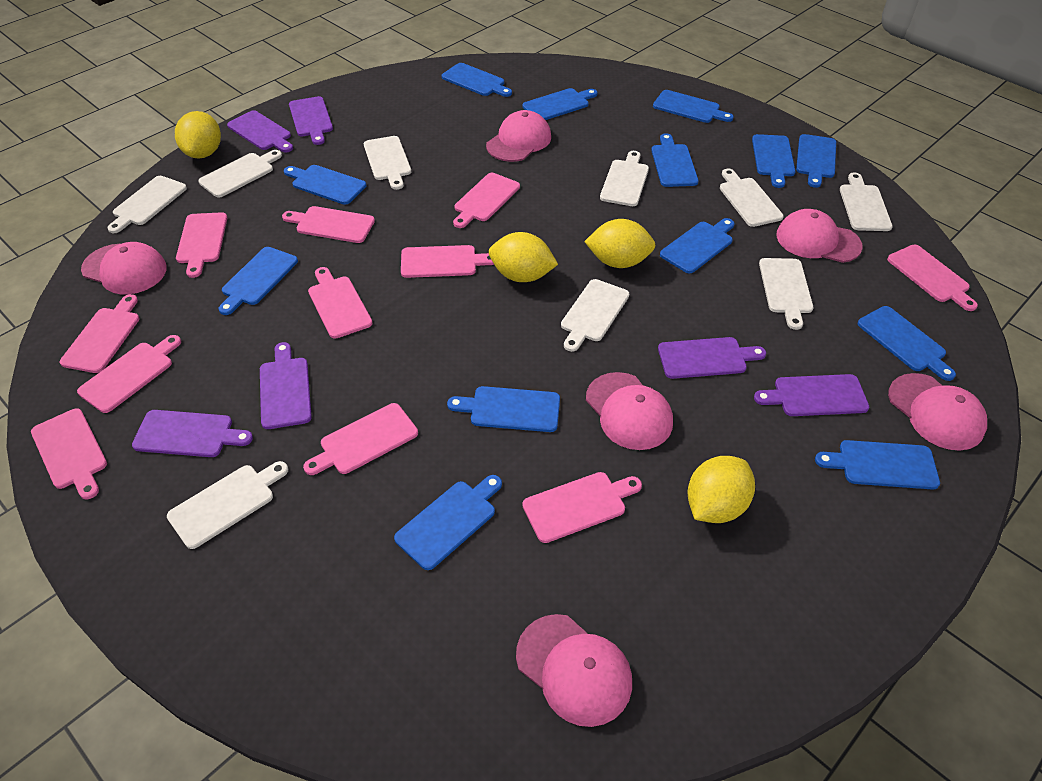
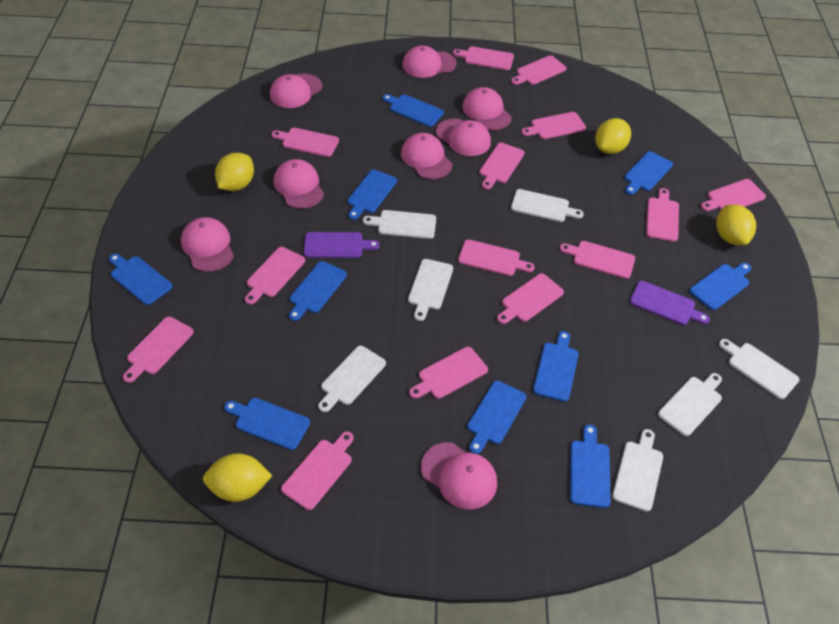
blue cutting board: 13 -> 10
pink cap: 6 -> 8
pink cutting board: 11 -> 14
purple cutting board: 6 -> 2
white cutting board: 9 -> 7

